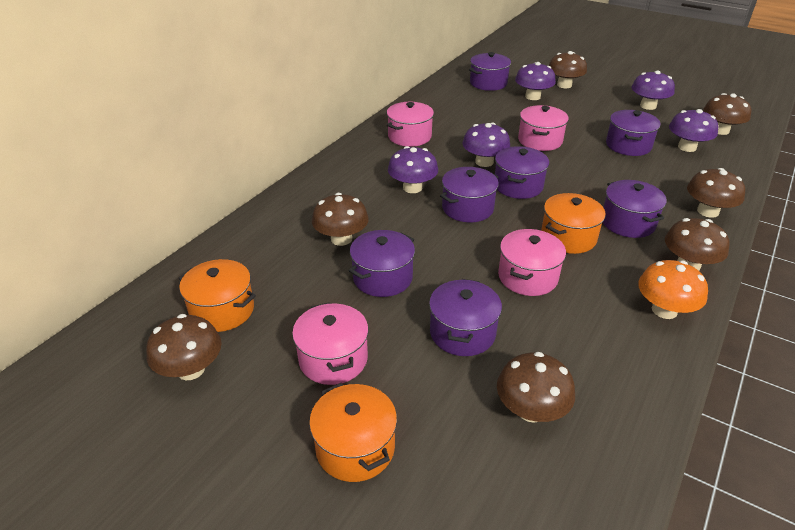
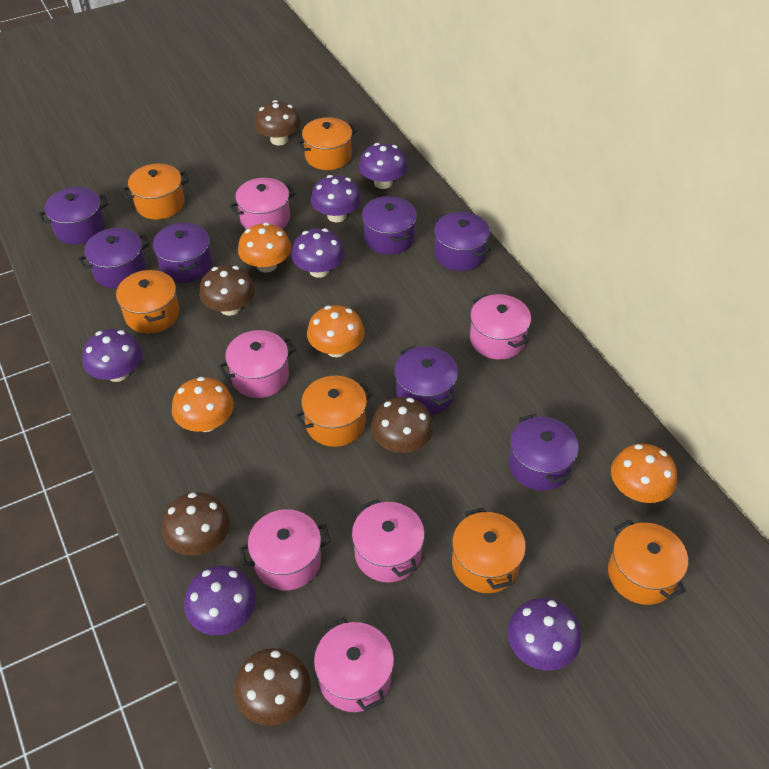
brown mushroom: 7 -> 5
orange mushroom: 1 -> 4
orange pot: 3 -> 6
pink pot: 4 -> 6
purple mushroom: 5 -> 6

